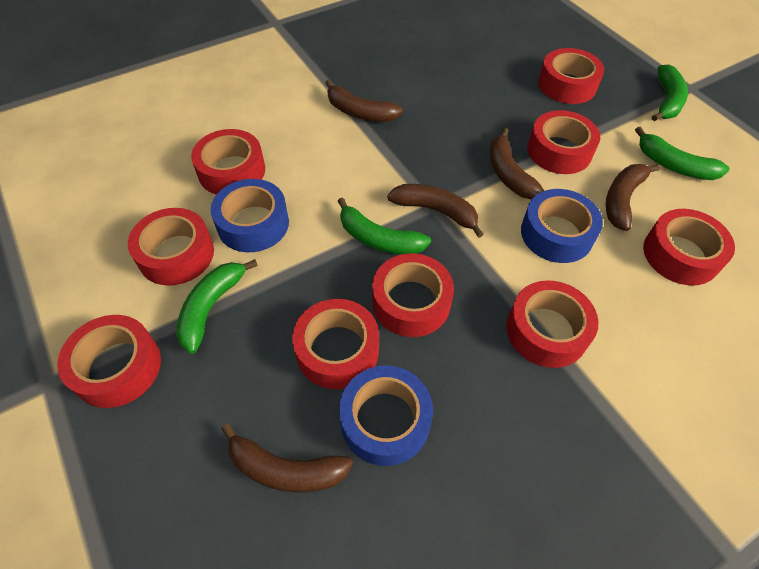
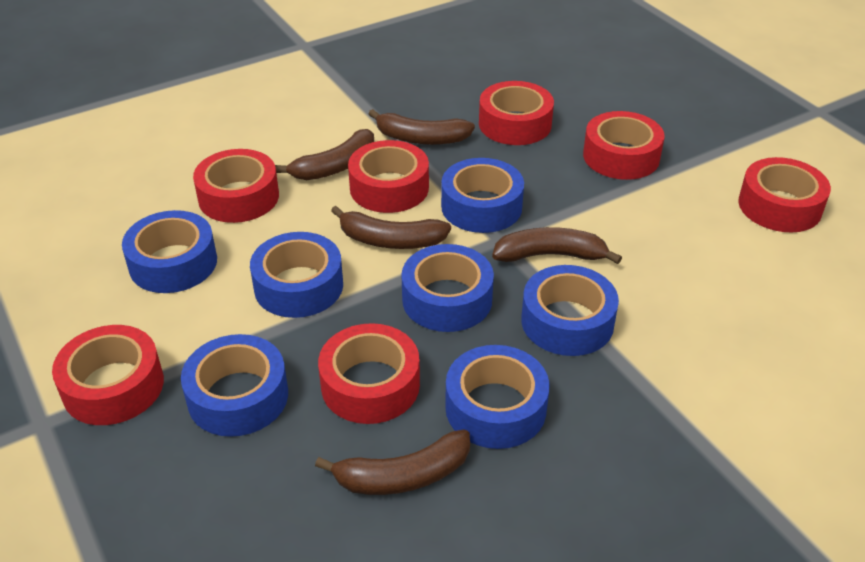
blue tape: 3 -> 7
green banana: 4 -> 0
red tape: 9 -> 7

